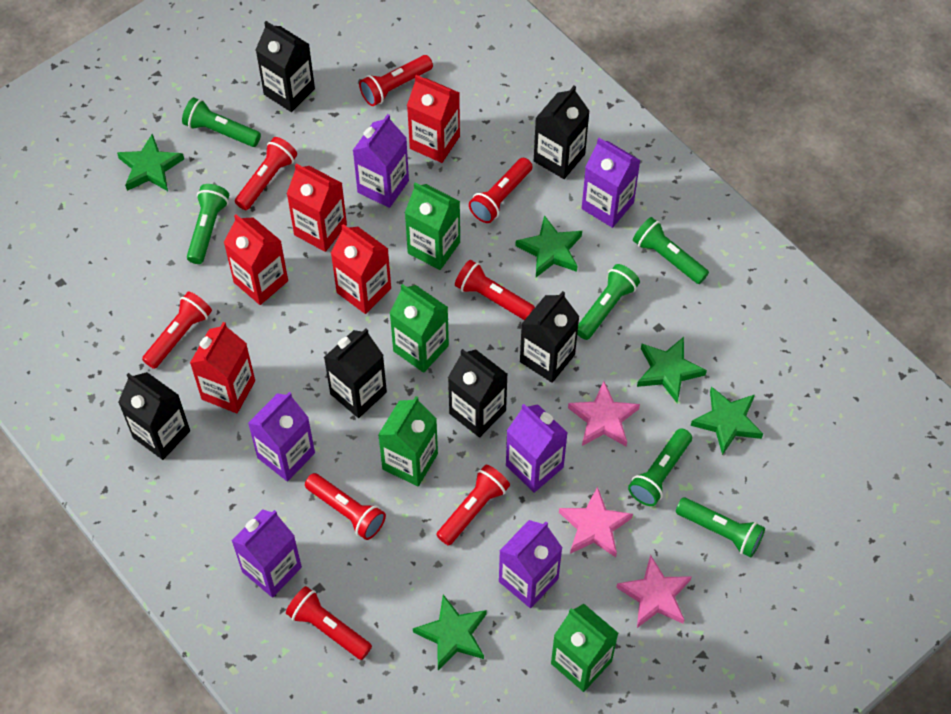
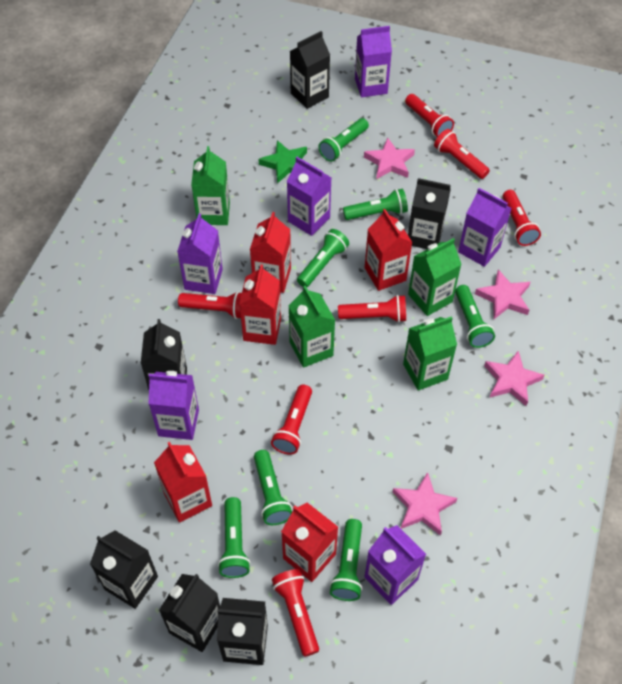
green flashlight: 6 -> 7
green star: 5 -> 1
pink star: 3 -> 4
red flashlight: 8 -> 7

